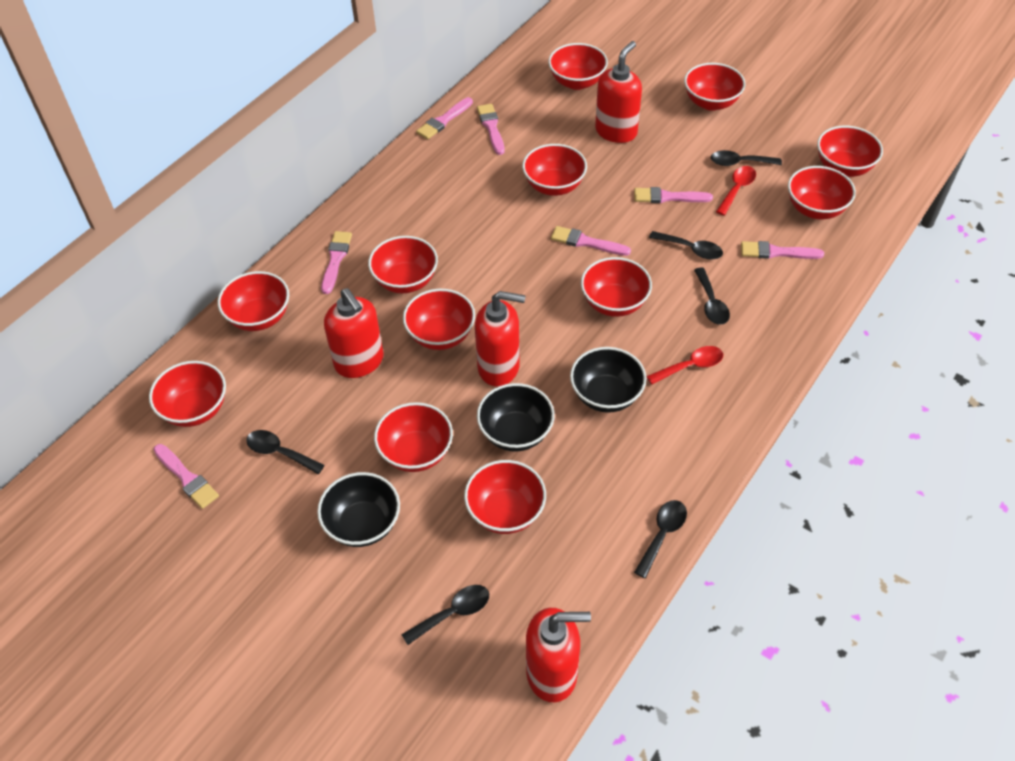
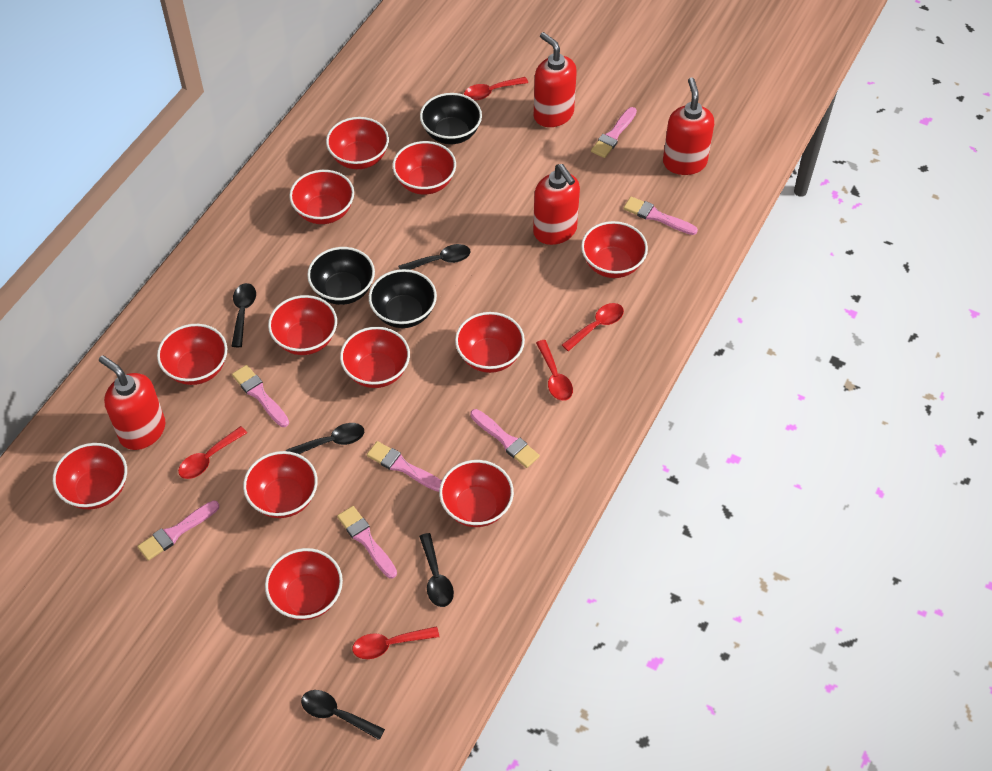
black spoon: 6 -> 5
red spoon: 2 -> 5

